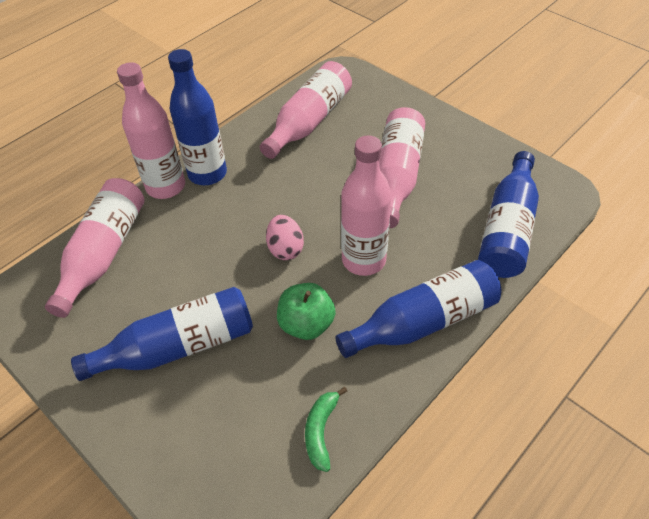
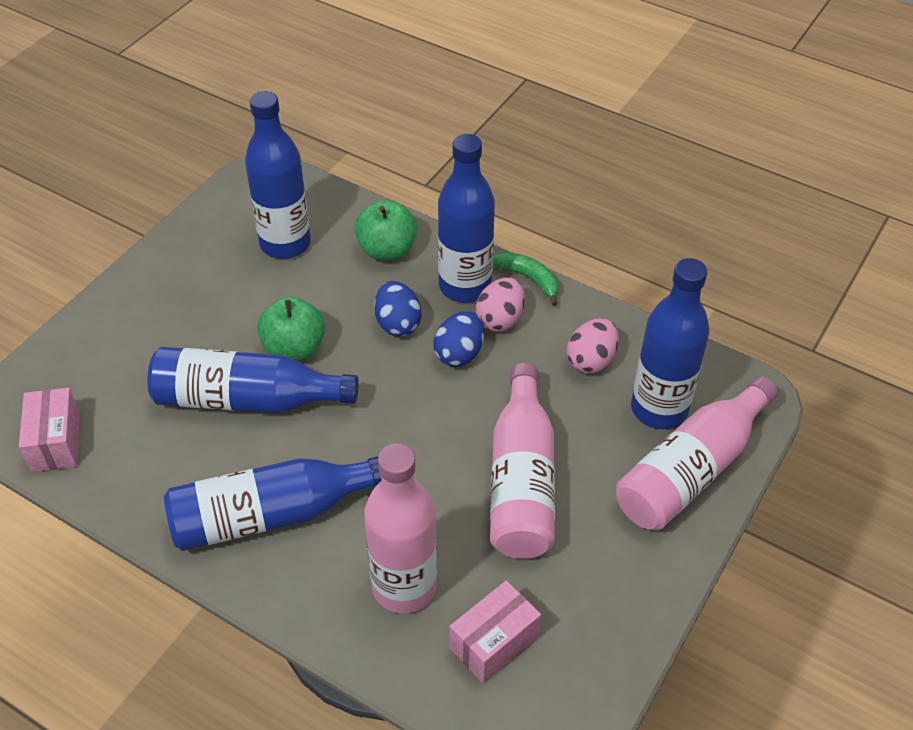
blue bottle: 4 -> 5
blue egg: 0 -> 2
green apple: 1 -> 2
pink bottle: 5 -> 3
pink box: 0 -> 2
pink egg: 1 -> 2

